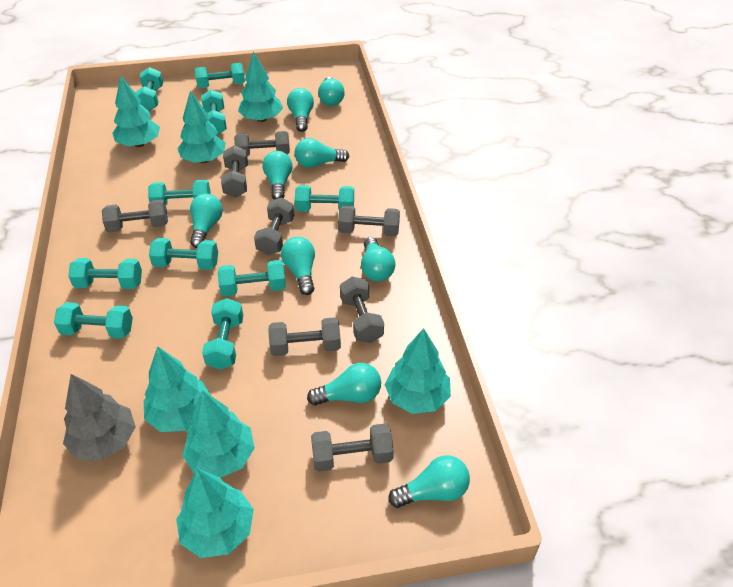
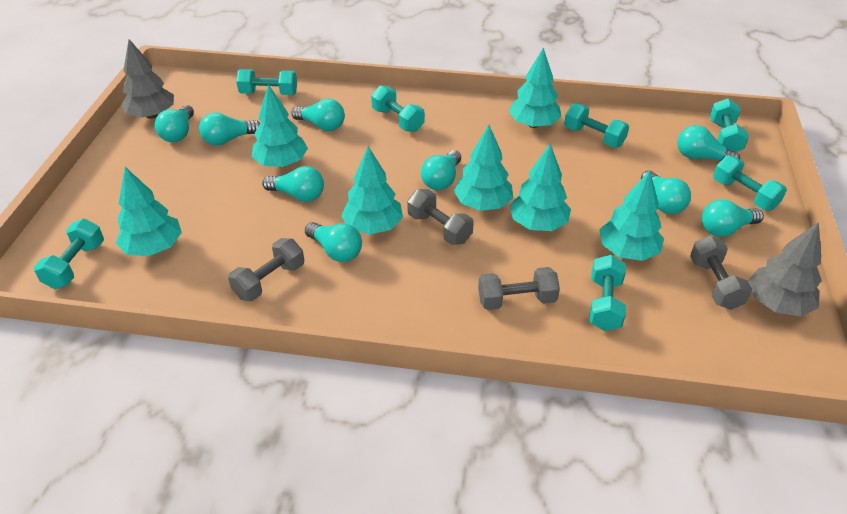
grey dumbbell: 8 -> 4
grey tree: 1 -> 2
turquoise dumbbell: 10 -> 7

